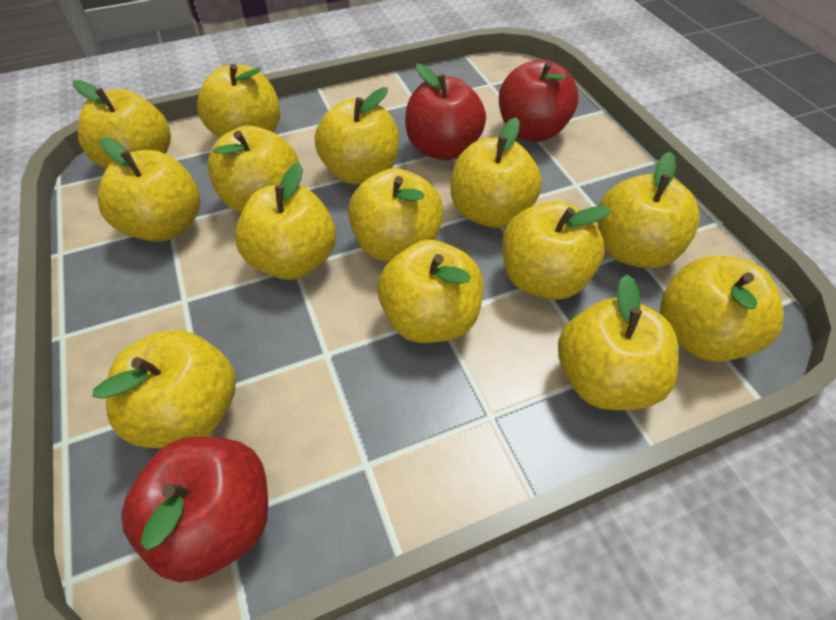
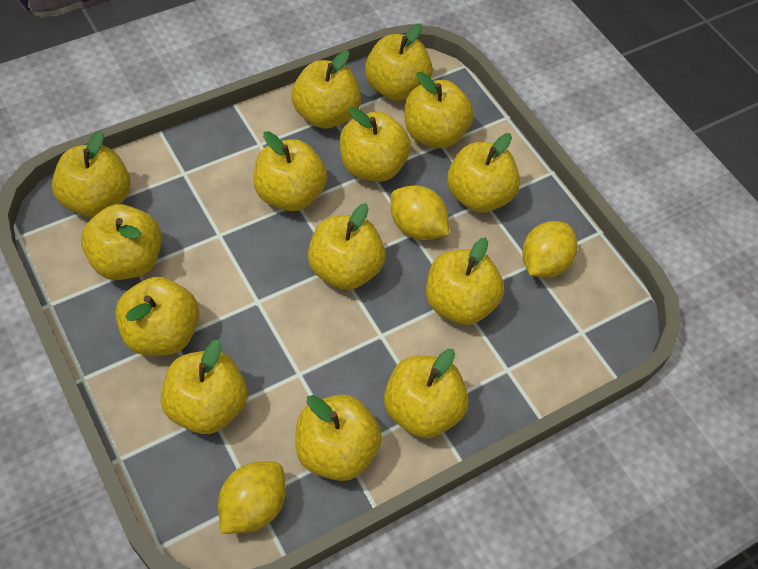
red apple: 3 -> 0
yellow lemon: 0 -> 3

